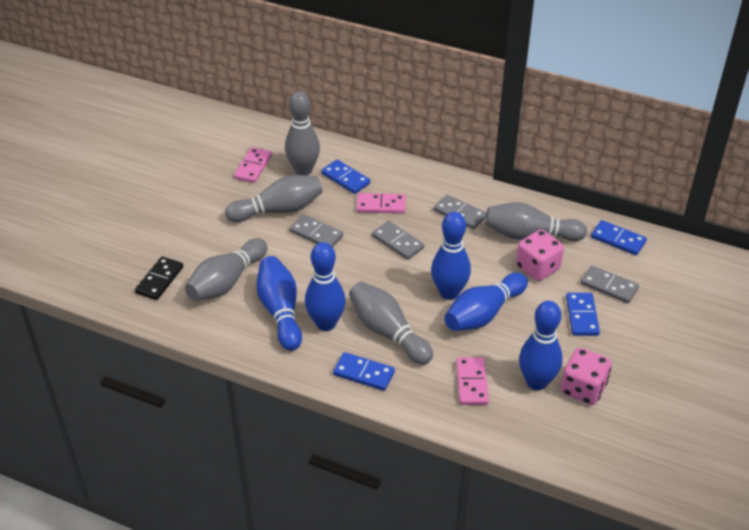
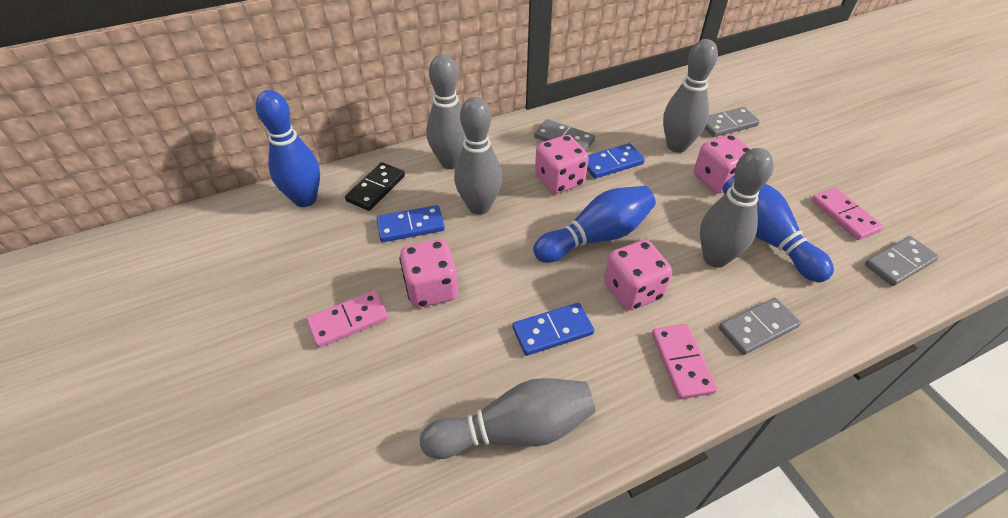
blue bowling pin: 5 -> 3
blue domino: 4 -> 3
pink dice: 2 -> 4

